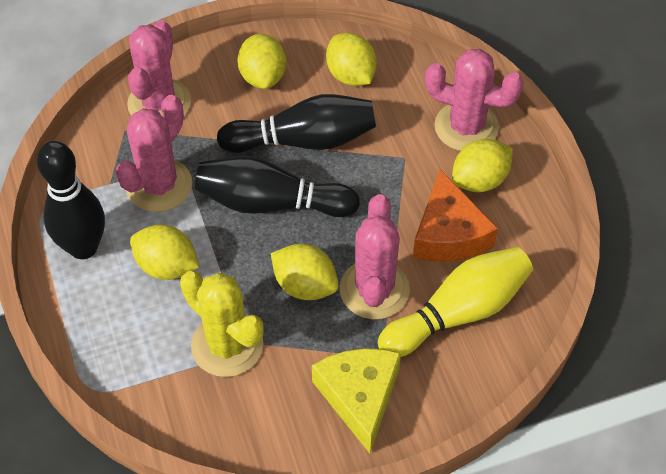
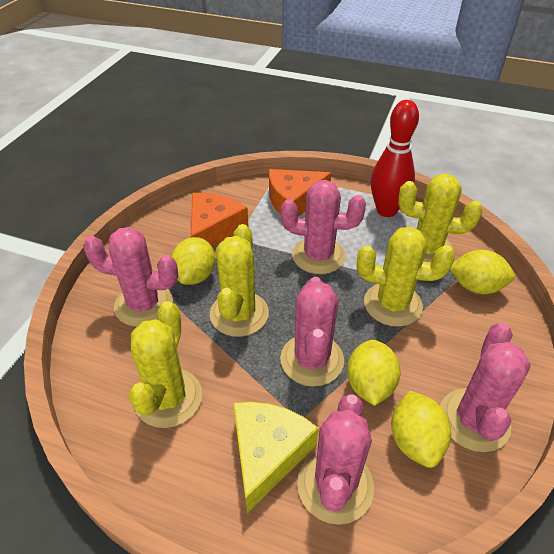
black bowling pin: 3 -> 0
orange cheese: 1 -> 2
pink cactus: 4 -> 5
red bowling pin: 0 -> 1
yellow bowling pin: 1 -> 0
yellow cactus: 1 -> 4
yellow lemon: 5 -> 4

